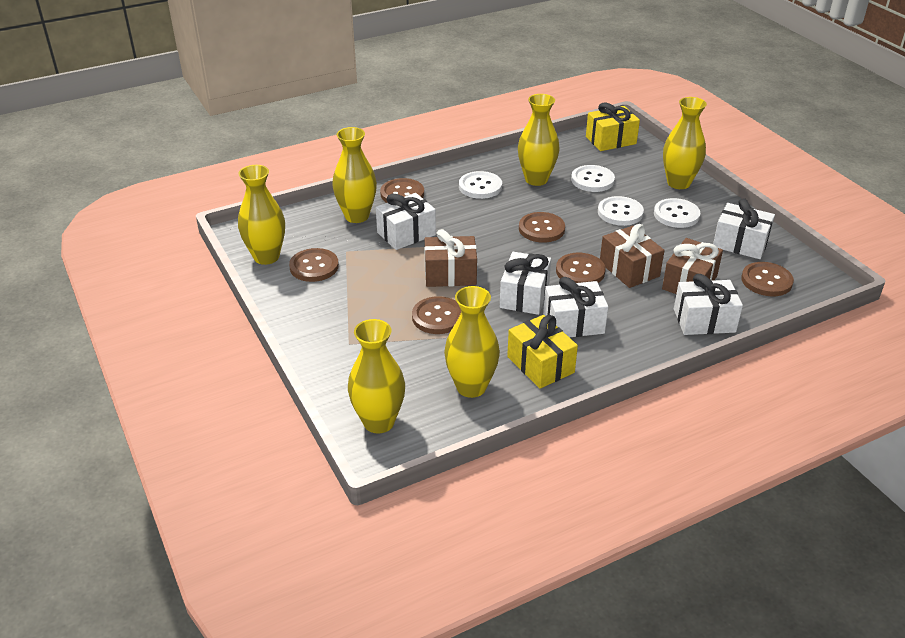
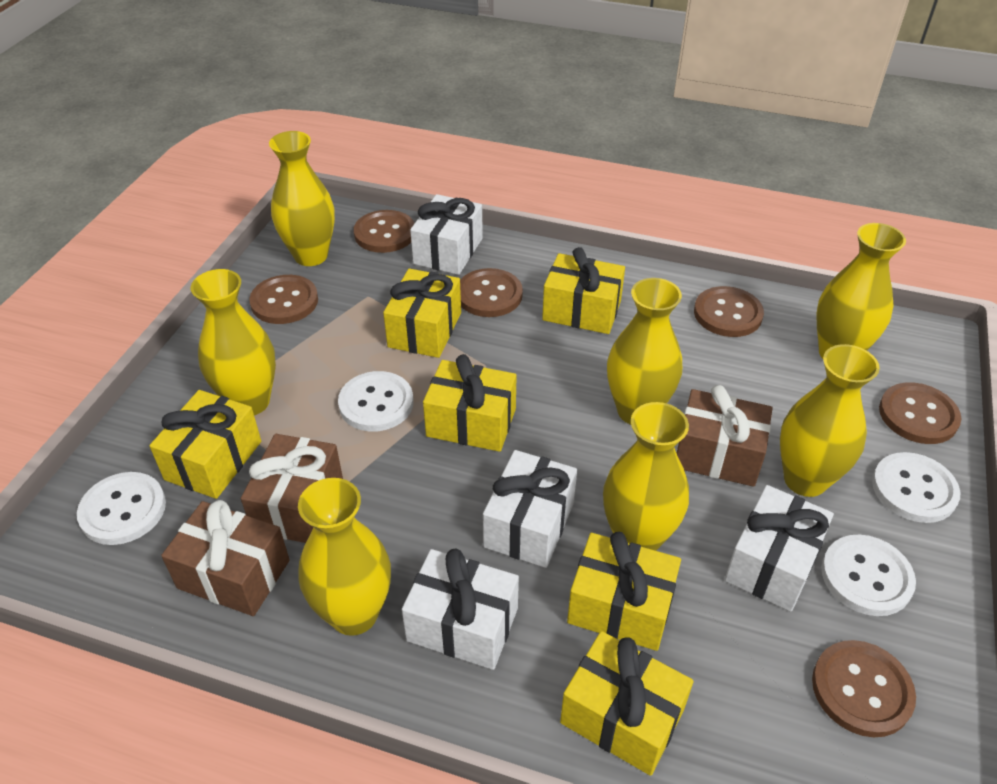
white gift: 5 -> 4
yellow gift: 2 -> 6
yellow vase: 6 -> 7

